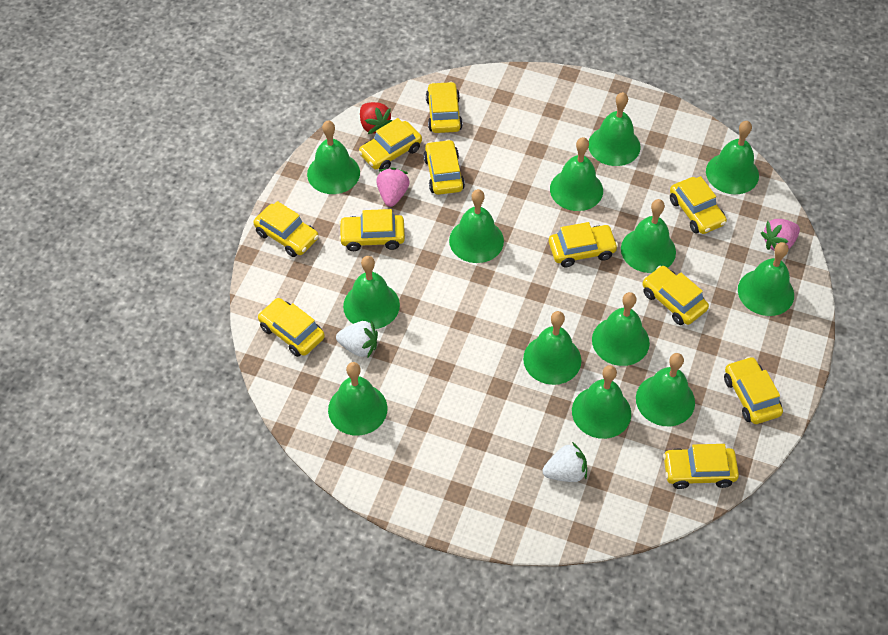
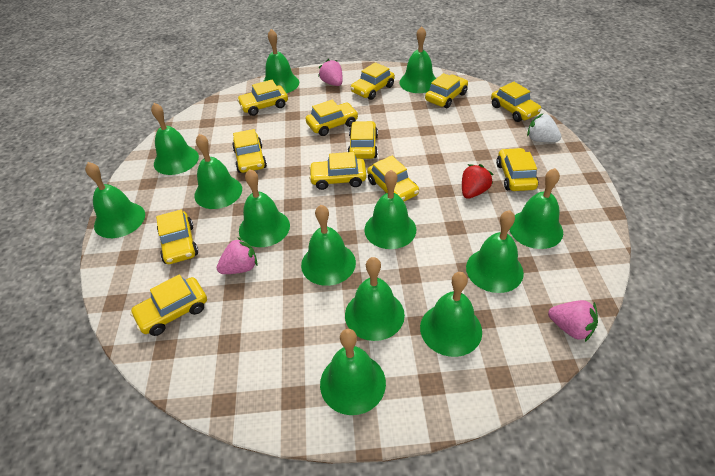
pink strawberry: 2 -> 3
white strawberry: 2 -> 1
yellow car: 11 -> 12

